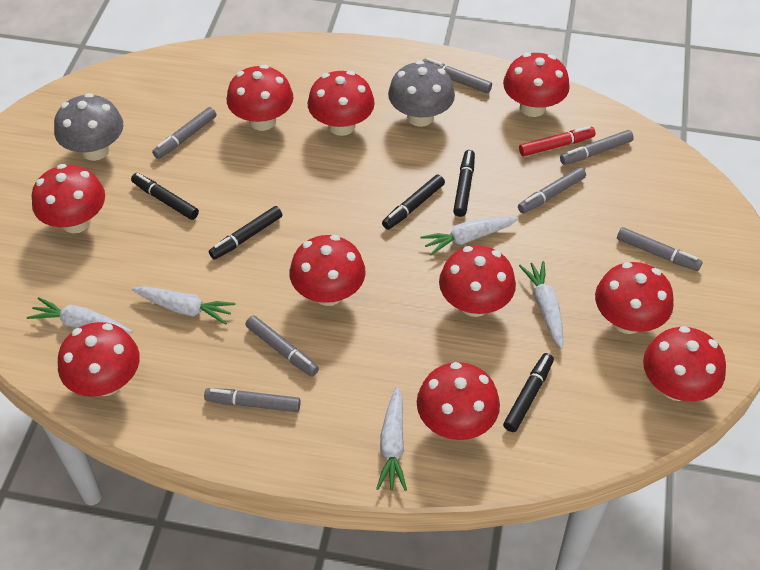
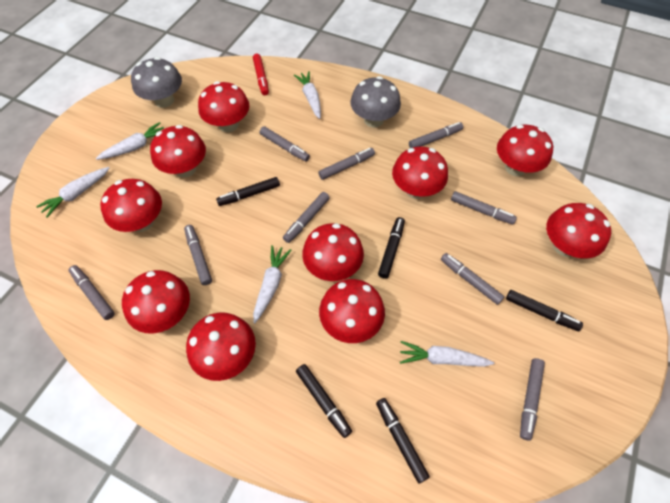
grey marker: 7 -> 9

